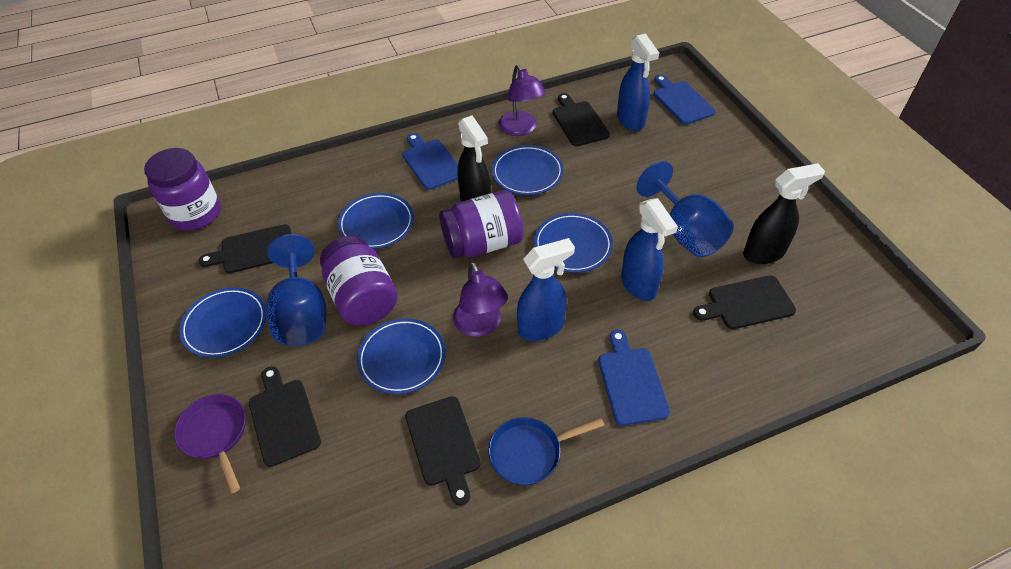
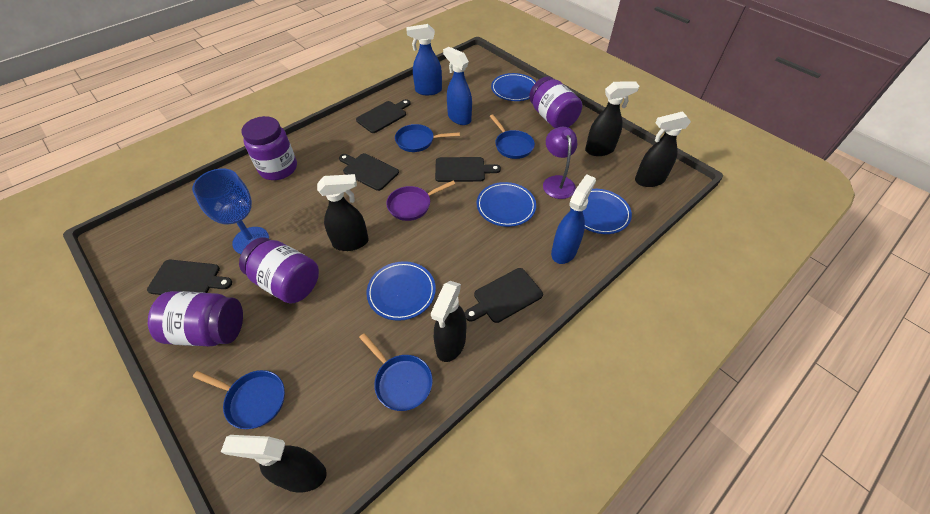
black spray bottle: 2 -> 5
blue cutting board: 3 -> 0
blue goblet: 2 -> 1
blue pan: 1 -> 4
blue plate: 5 -> 4
purple jar: 3 -> 4
purple lamp: 2 -> 1

